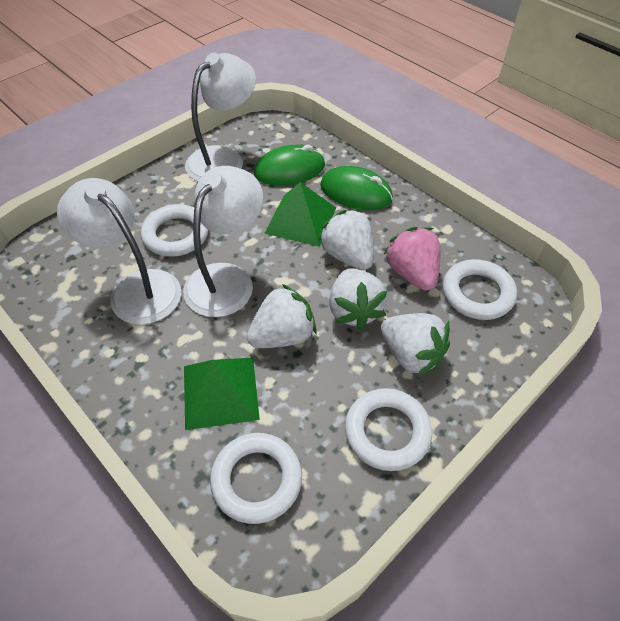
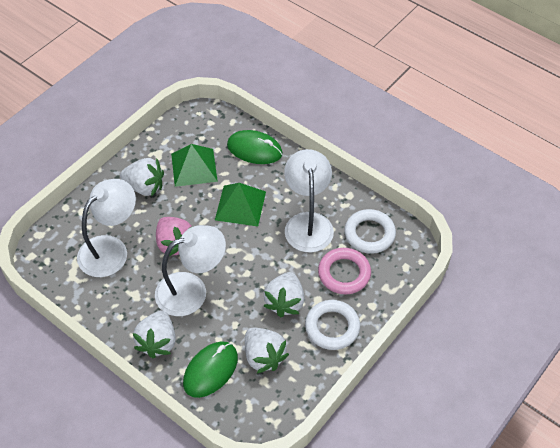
pink ring: 0 -> 1
white ring: 4 -> 2

